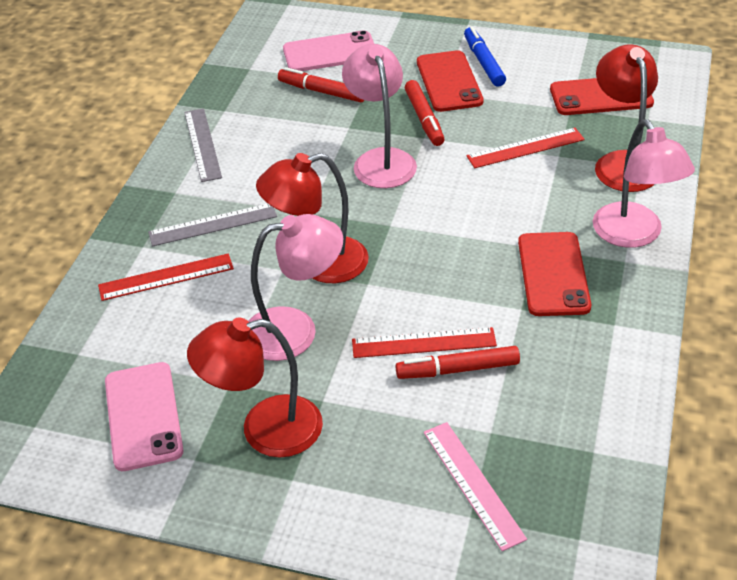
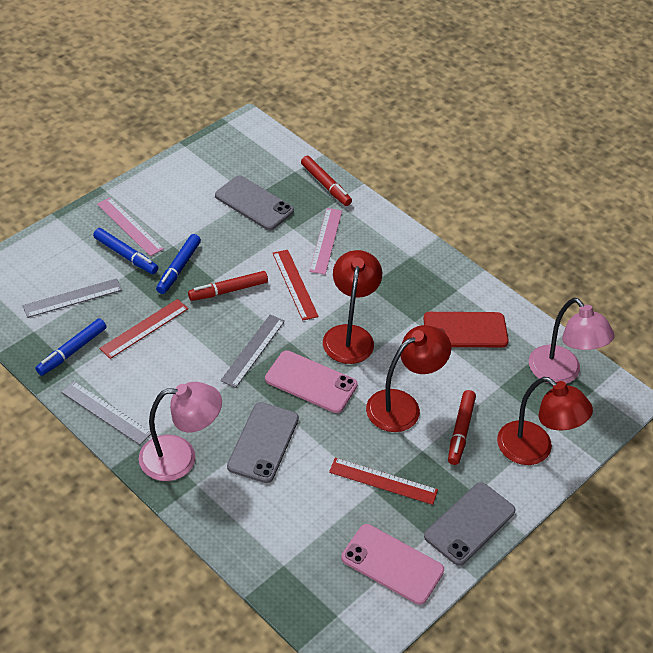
blue marker: 1 -> 3
grey phone: 0 -> 3
grey ruler: 2 -> 3
pink lamp: 3 -> 2
pink ruler: 1 -> 2
red phone: 3 -> 1

